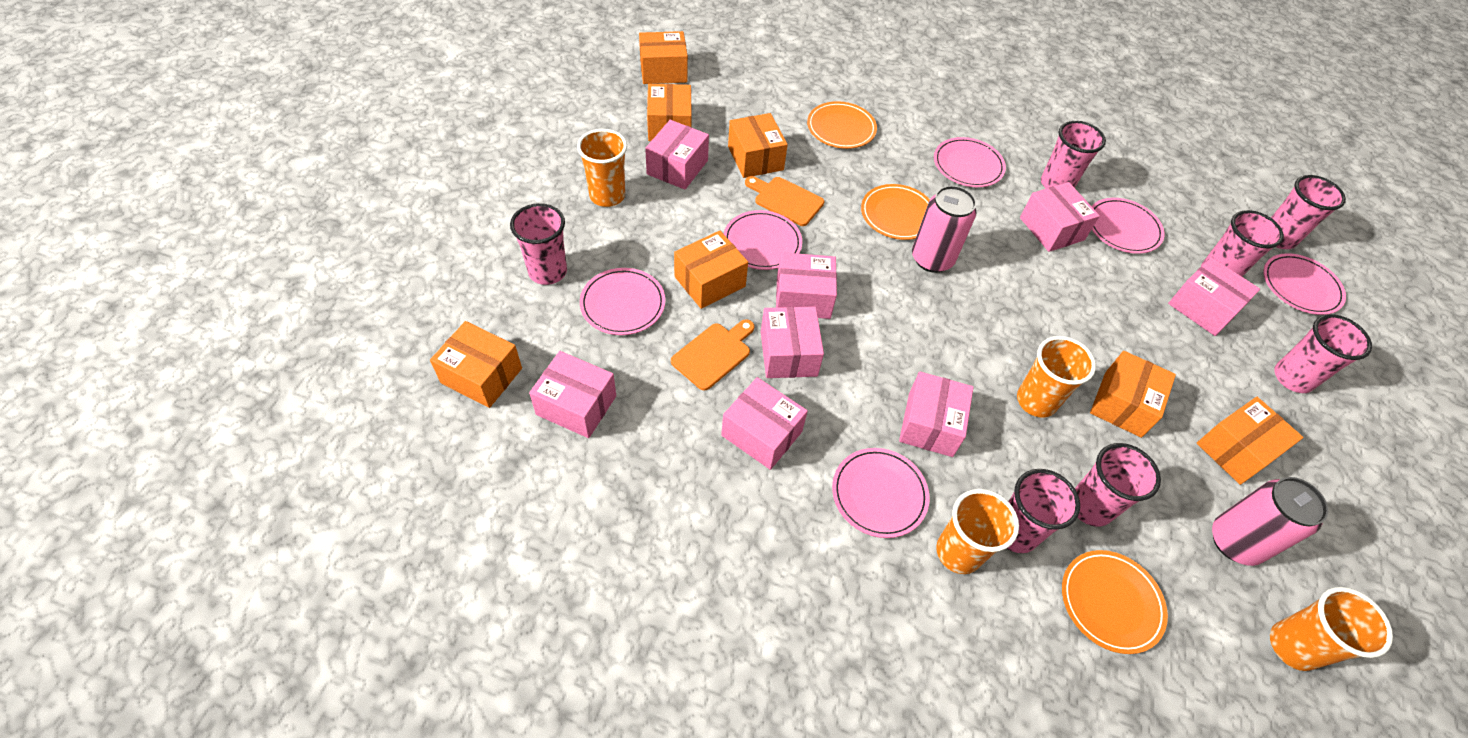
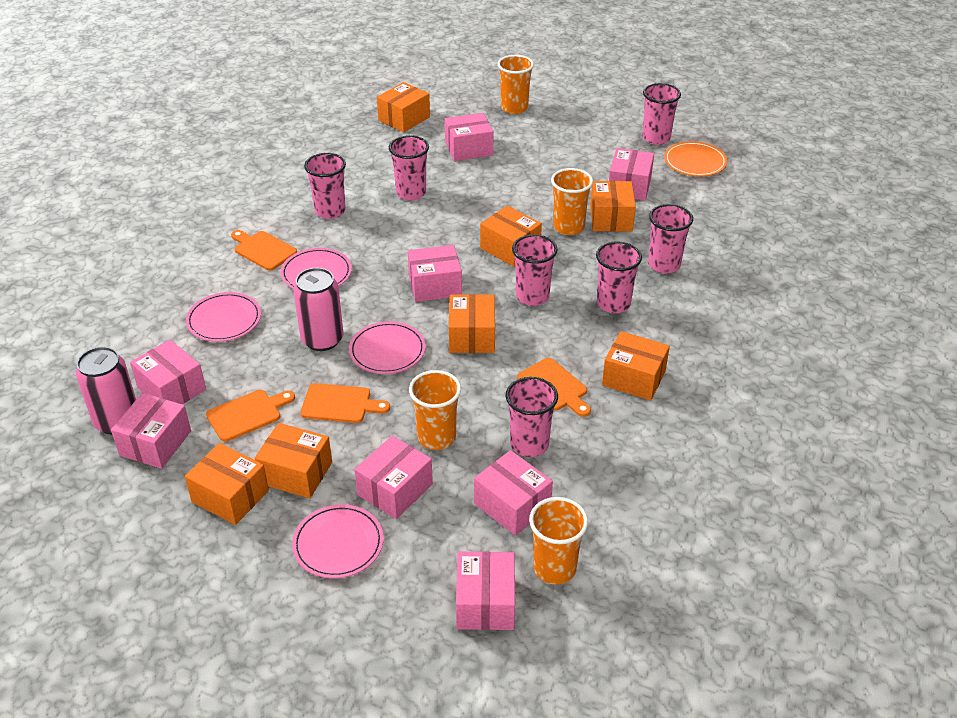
orange cutting board: 2 -> 4
orange plate: 3 -> 1
pink plate: 6 -> 4

